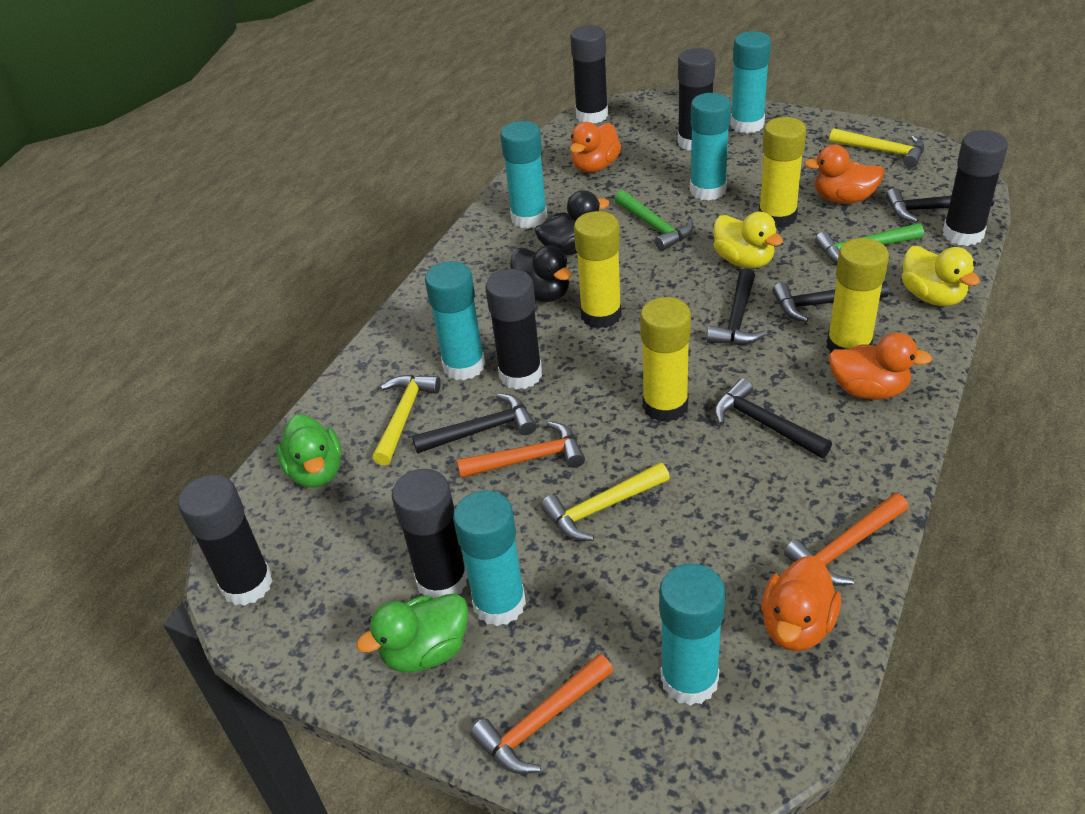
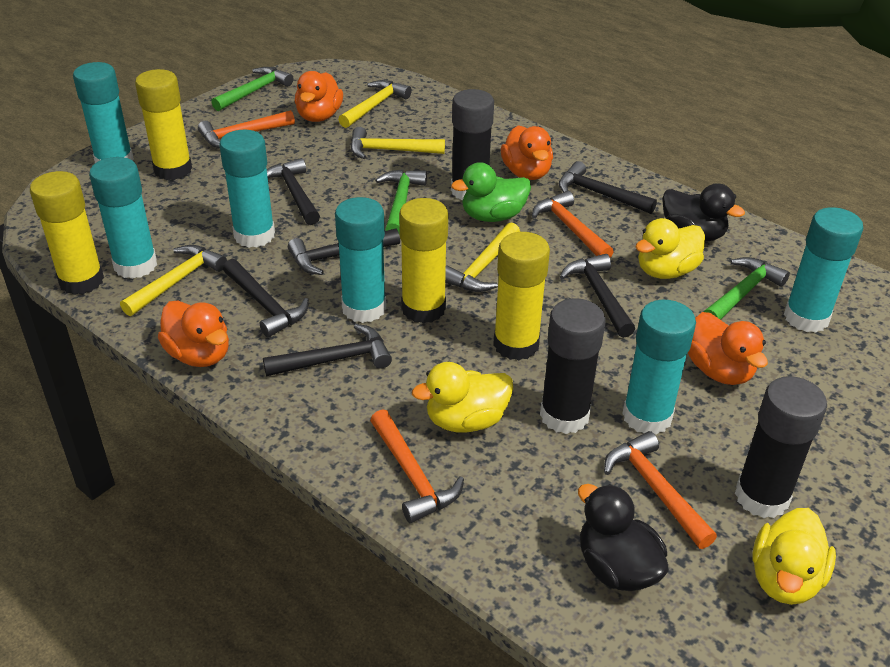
black glue stick: 6 -> 3
black hammer: 5 -> 6
green duck: 2 -> 1
green hammer: 2 -> 3
orange hammer: 3 -> 4
yellow duck: 2 -> 3
yellow hammer: 3 -> 4

